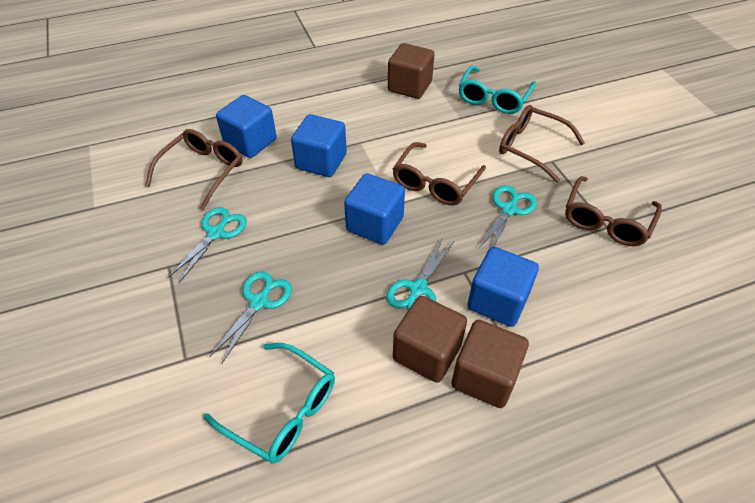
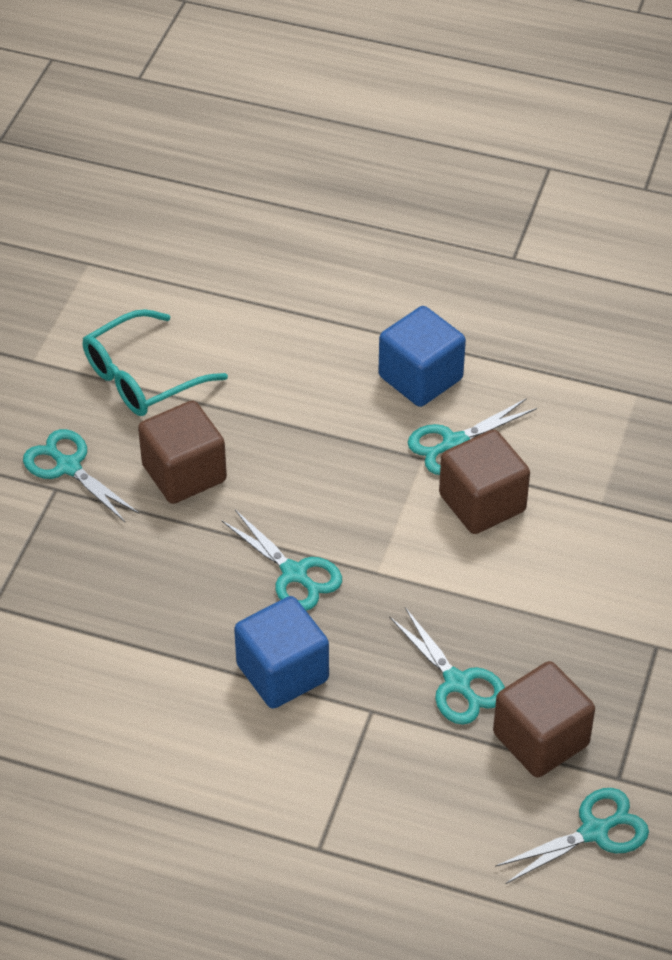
blue cube: 4 -> 2
brown glasses: 4 -> 0
turquoise glasses: 2 -> 1
turquoise scissors: 4 -> 5

